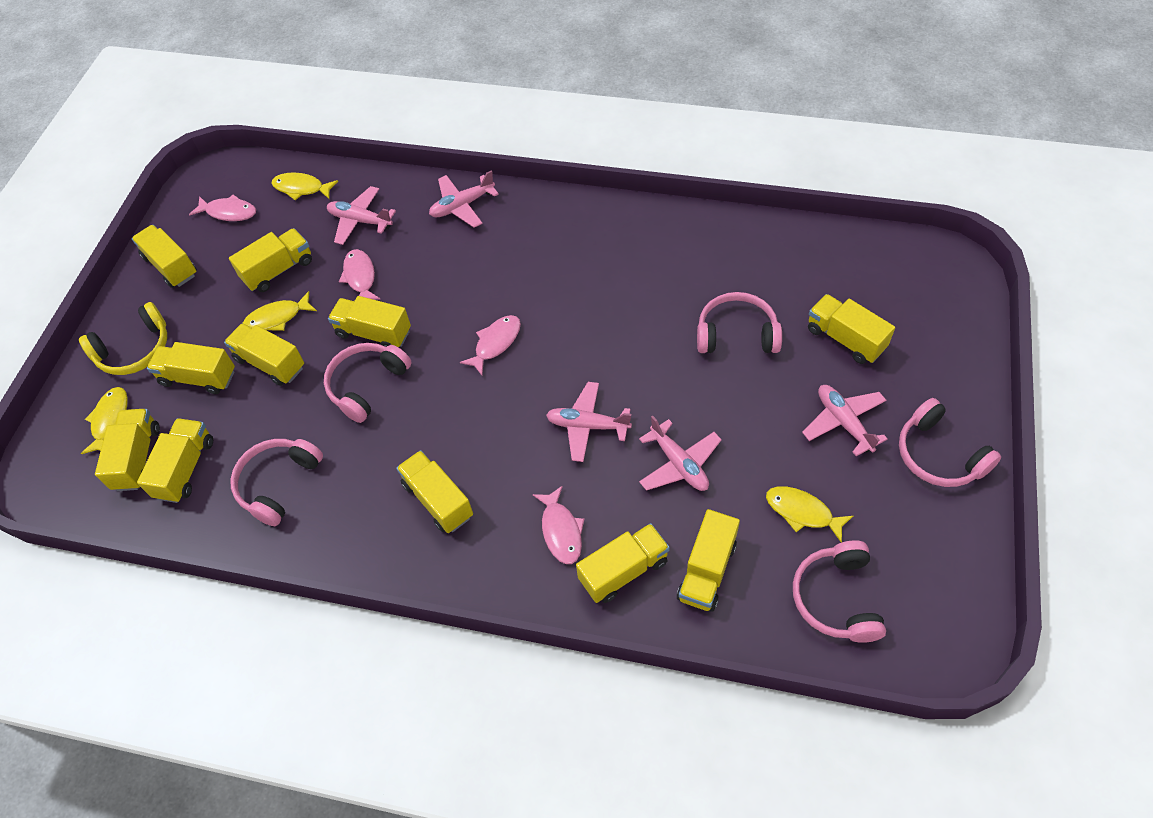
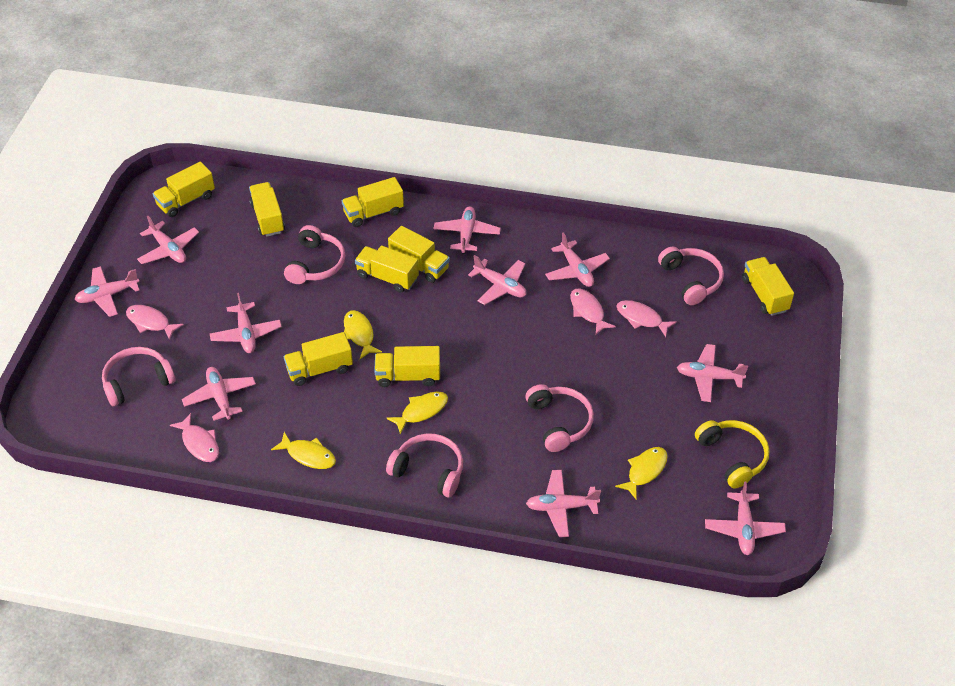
pink plane: 5 -> 10
yellow truck: 11 -> 8

